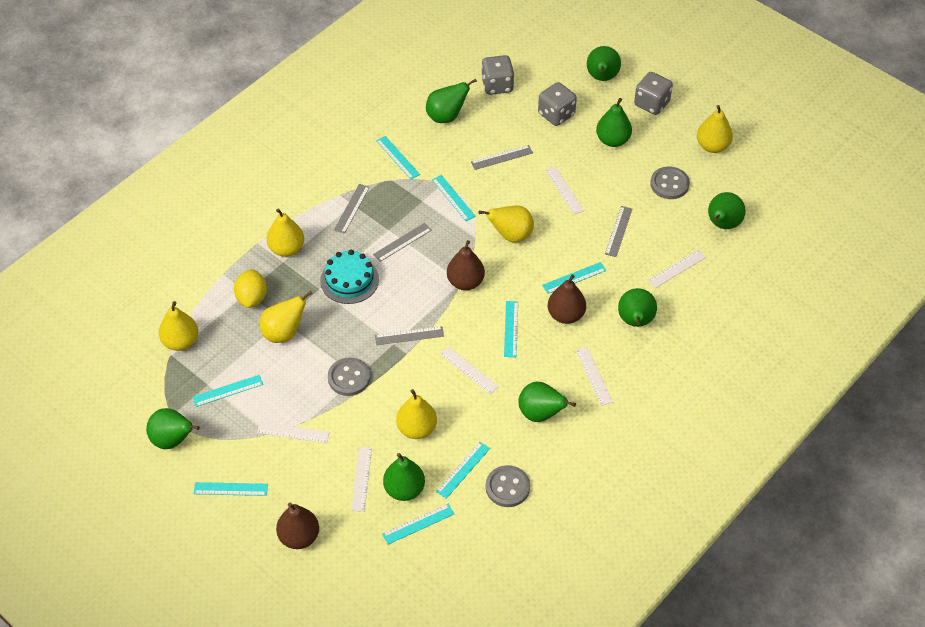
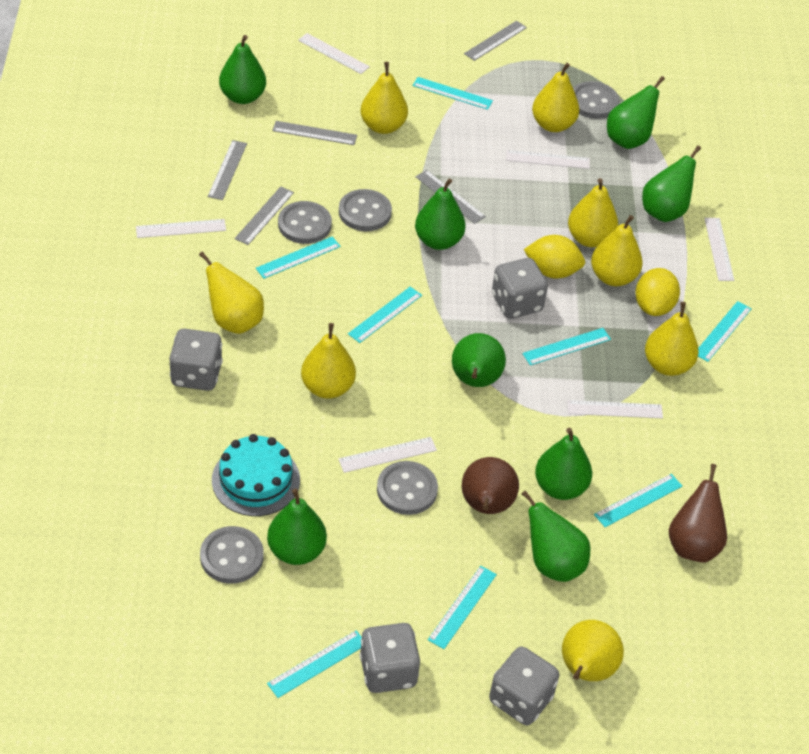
brown pear: 3 -> 2
grey button: 3 -> 5
grey dice: 3 -> 4
yellow lemon: 1 -> 2
yellow pear: 6 -> 8

